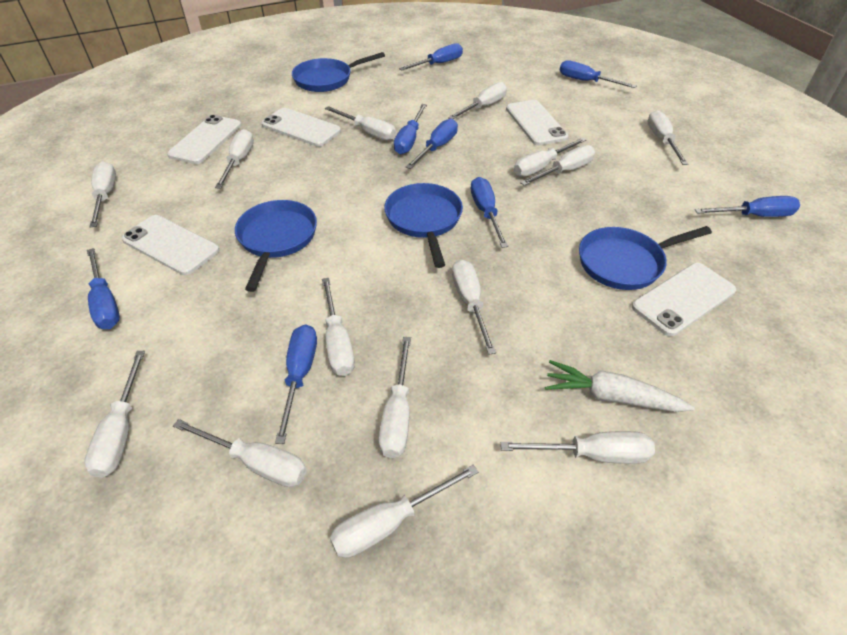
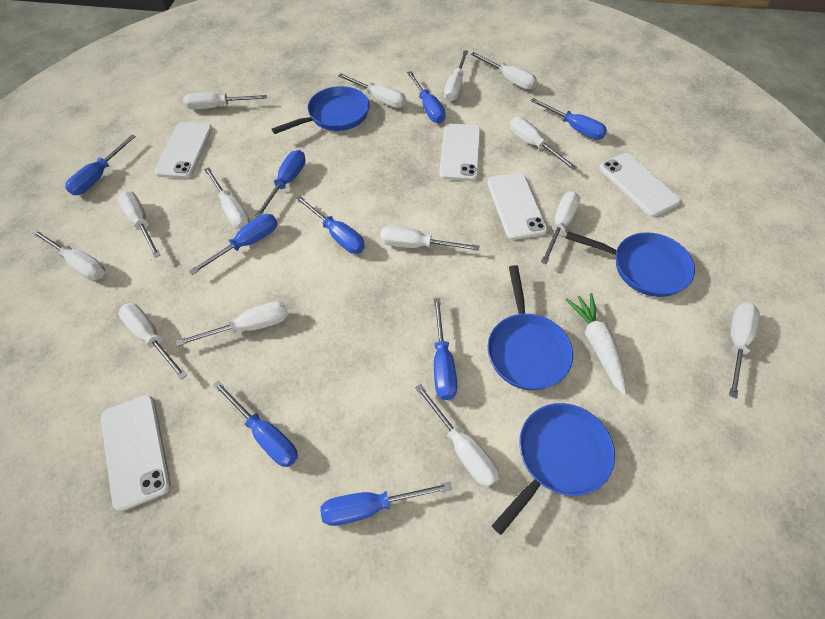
blue screwdriver: 8 -> 9

